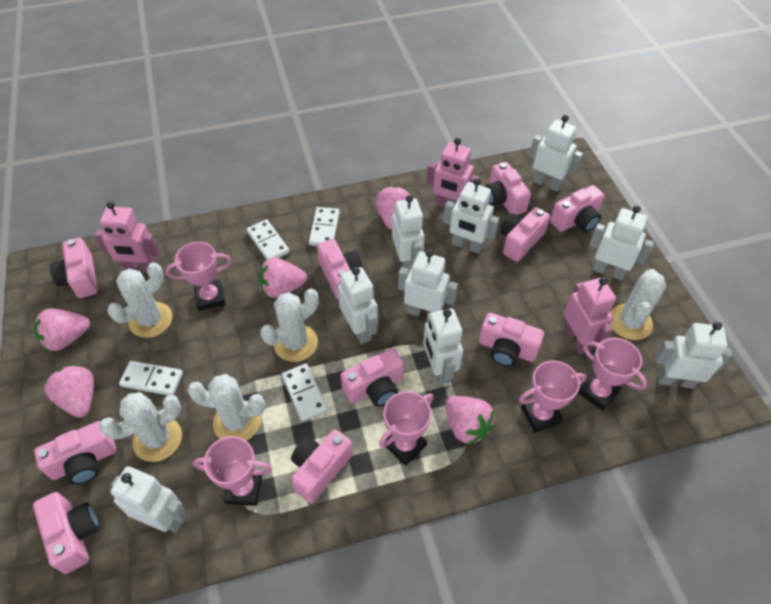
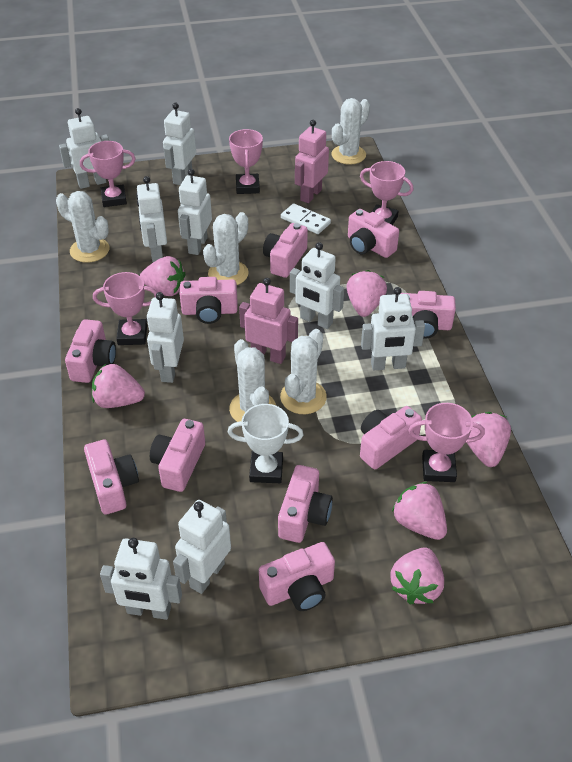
pink robot: 3 -> 2
pink strawberry: 5 -> 6
white domino: 4 -> 1
white trophy: 0 -> 1

